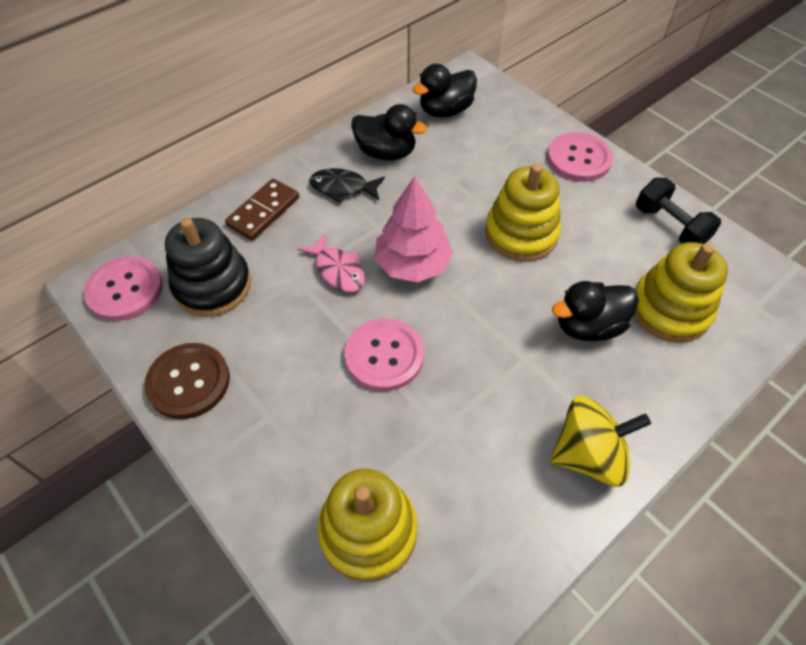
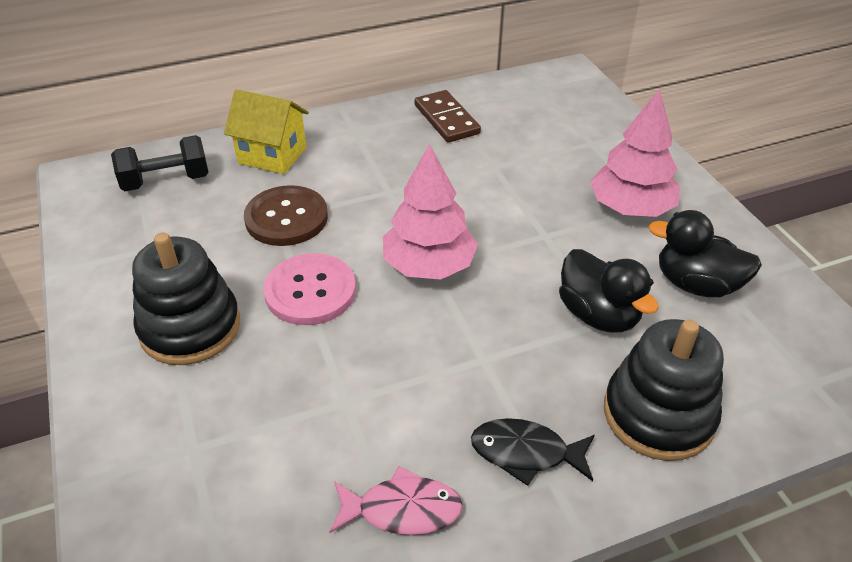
black duck: 3 -> 2
black stacking toy: 1 -> 2
pink button: 3 -> 1
pink tree: 1 -> 2
yellow house: 0 -> 1
yellow spinning top: 1 -> 0
yellow stacking toy: 3 -> 0

